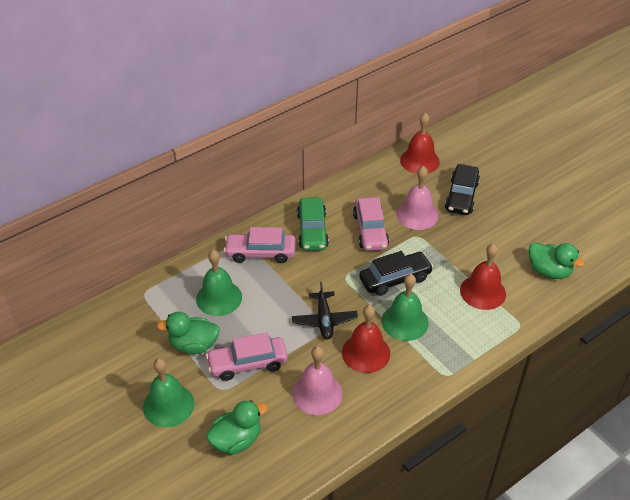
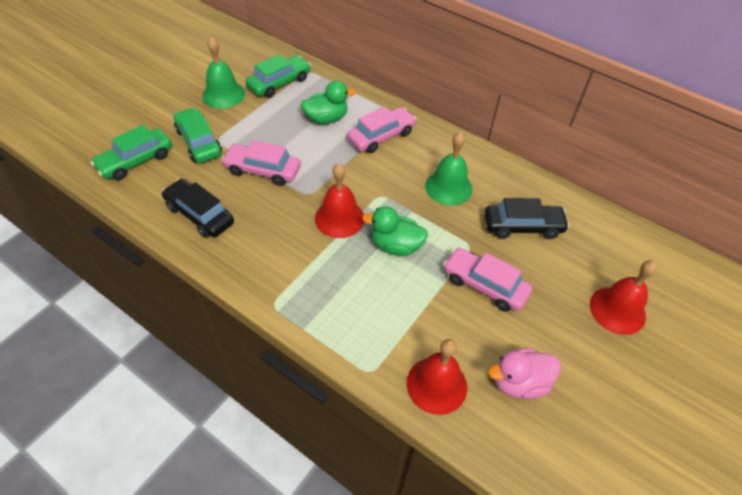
black plane: 1 -> 0
green bell: 3 -> 2
green car: 1 -> 3
green duck: 3 -> 2
pink bell: 2 -> 0
pink duck: 0 -> 1

